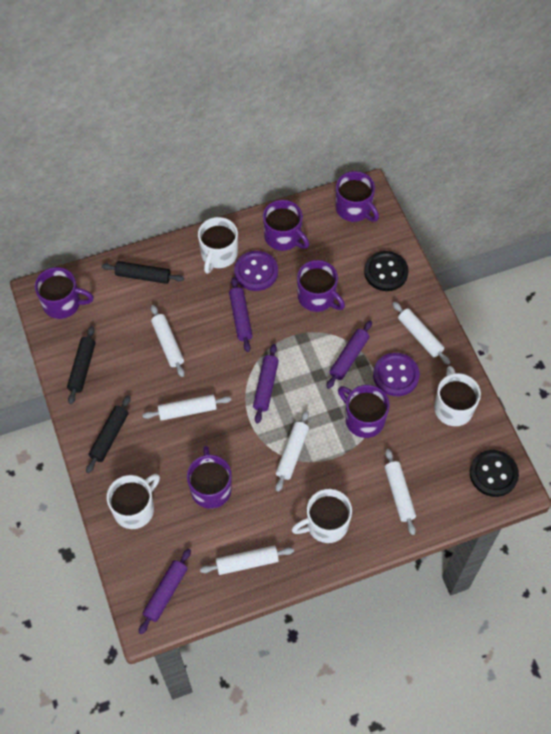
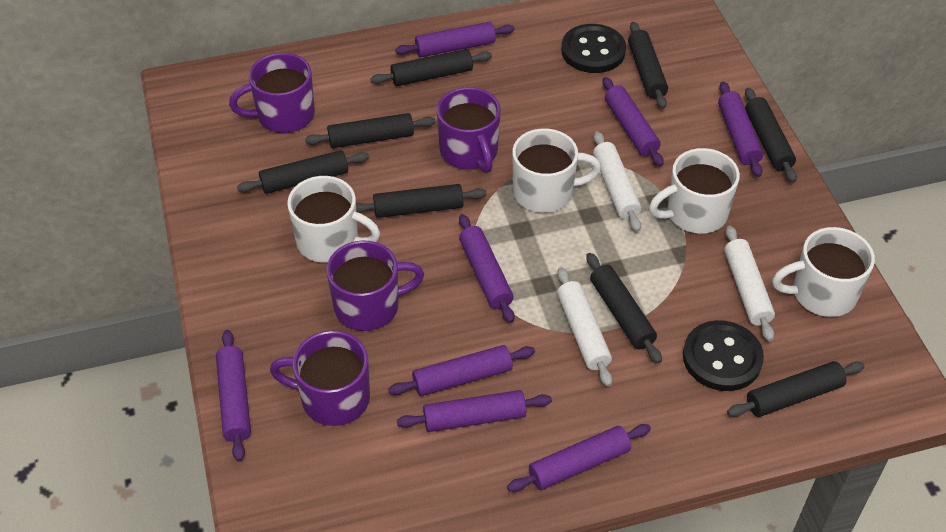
black rolling pin: 3 -> 8
purple button: 2 -> 0
purple mug: 6 -> 4
purple rolling pin: 4 -> 8
white rolling pin: 6 -> 3

